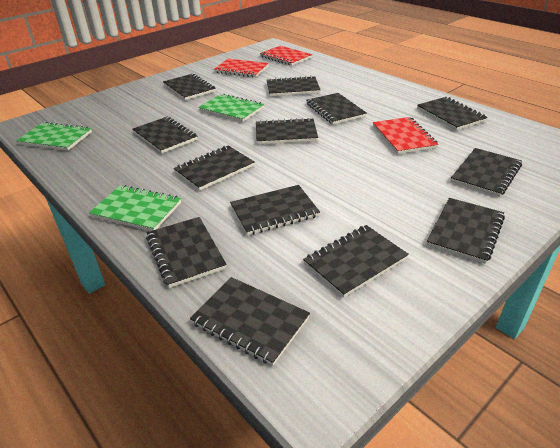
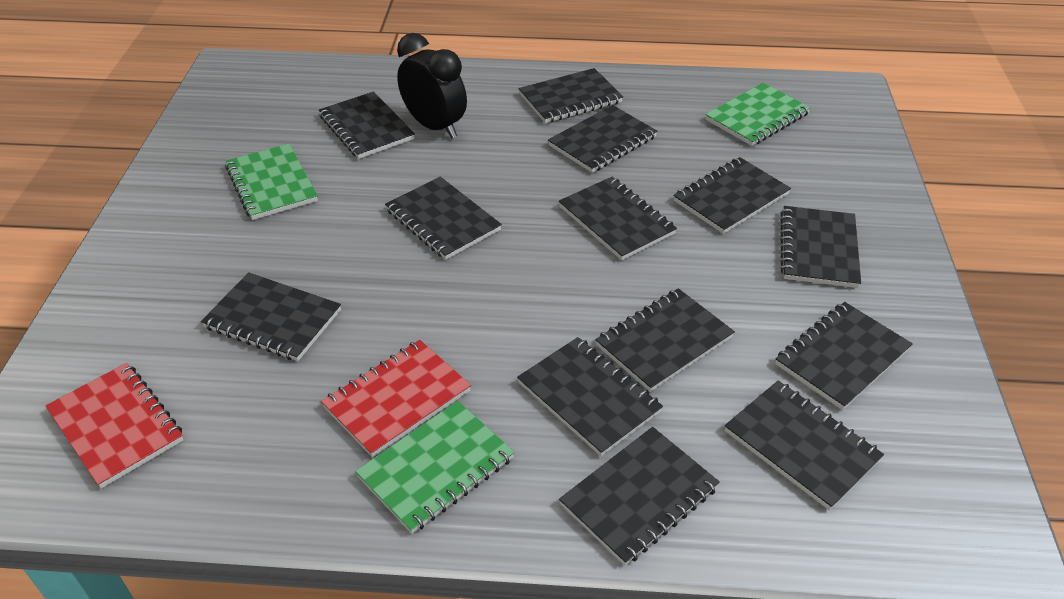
black clock: 0 -> 1
red notebook: 3 -> 2

